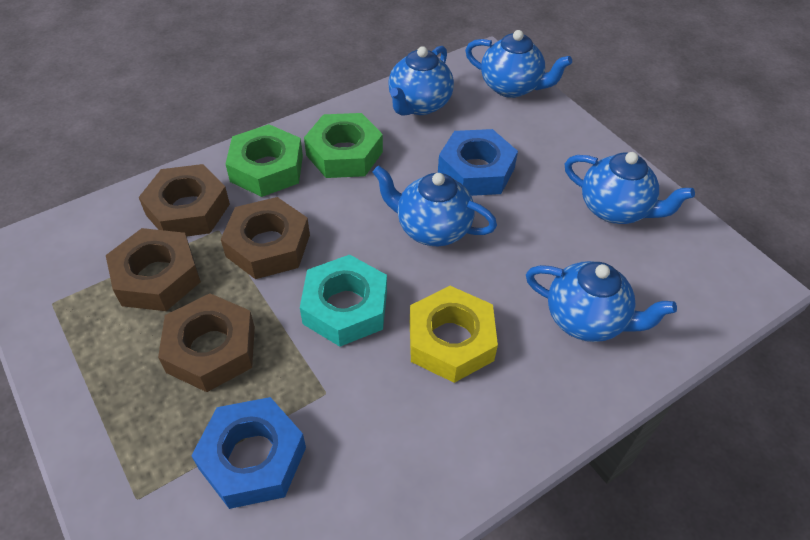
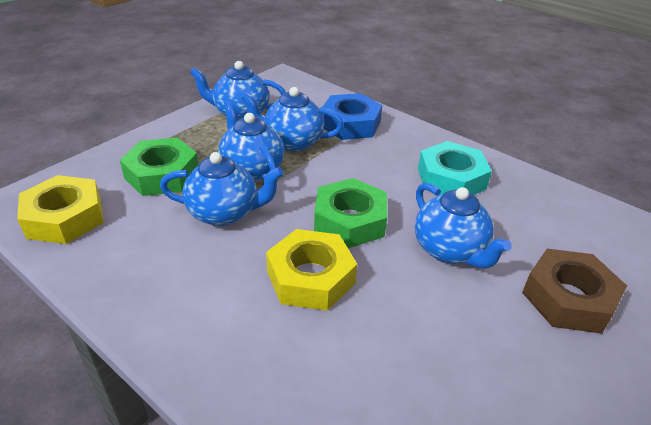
blue nut: 2 -> 1
brown nut: 4 -> 1
yellow nut: 1 -> 2

